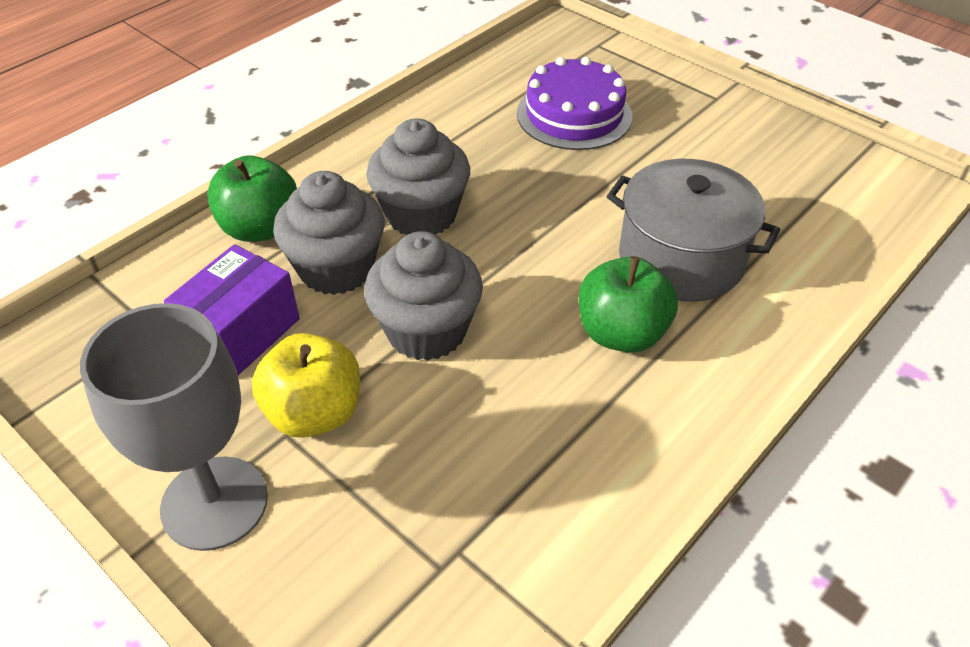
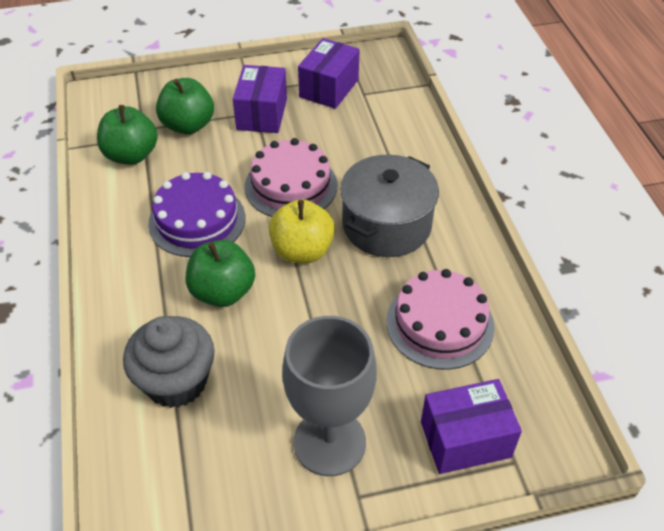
green apple: 2 -> 3
grey cupcake: 3 -> 1
pink cake: 0 -> 2
purple box: 1 -> 3

